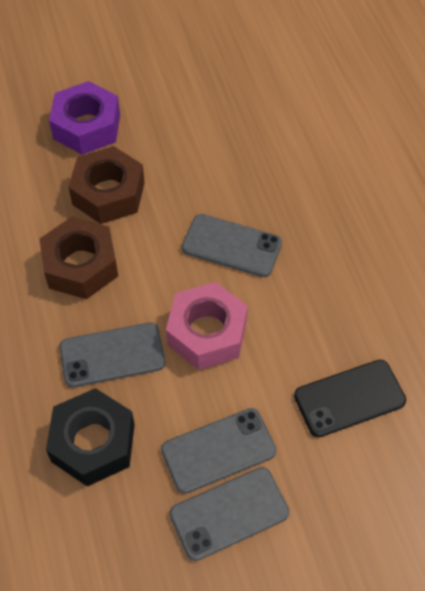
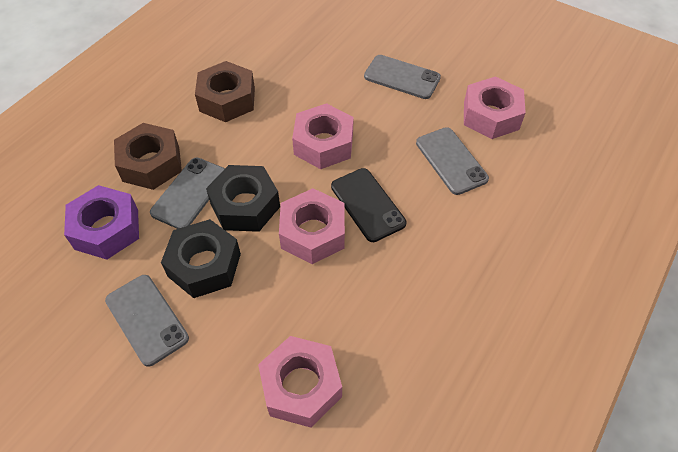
black nut: 1 -> 2
pink nut: 1 -> 4

